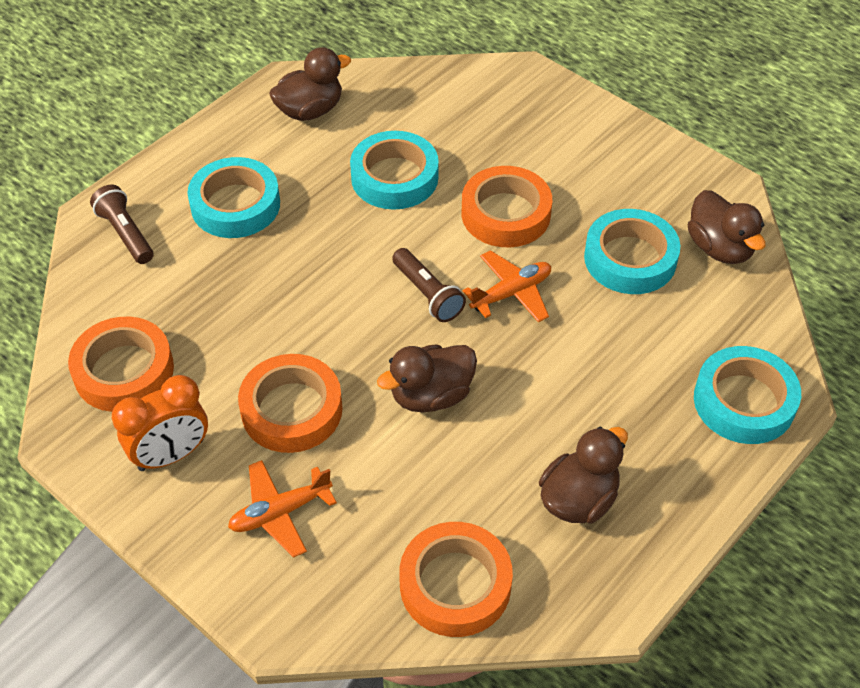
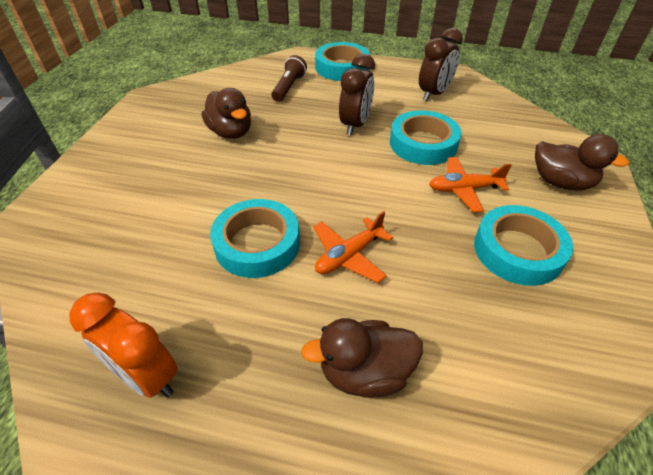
brown clock: 0 -> 2
brown duck: 4 -> 3
brown flashlight: 2 -> 1
orange tape: 4 -> 0

